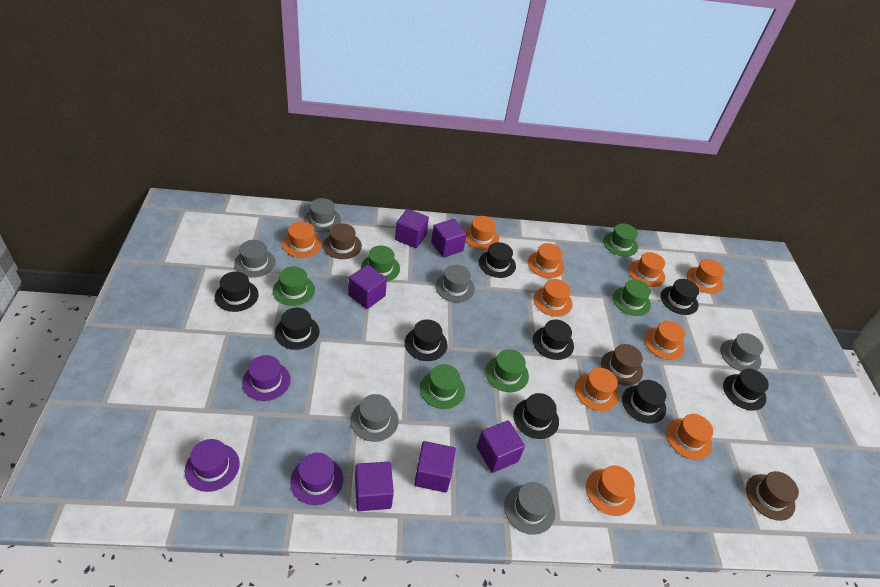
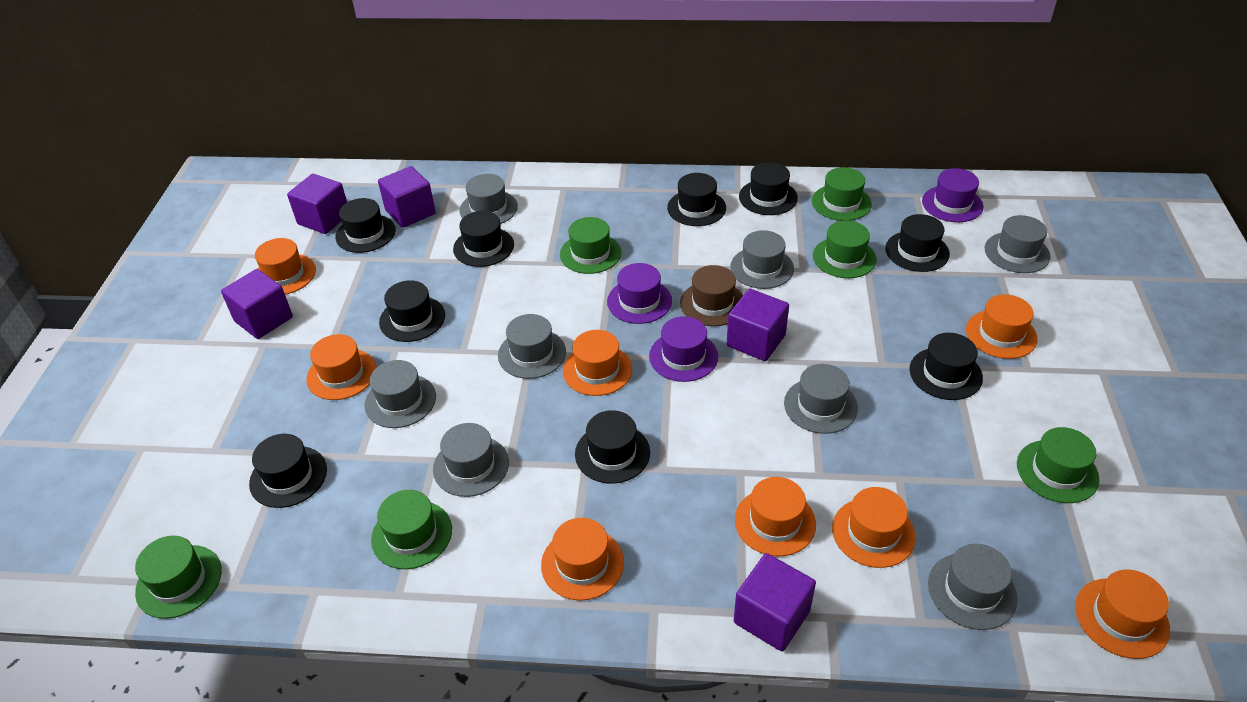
brown hat: 3 -> 1
grey hat: 6 -> 8
orange hat: 10 -> 8
purple cube: 6 -> 5

